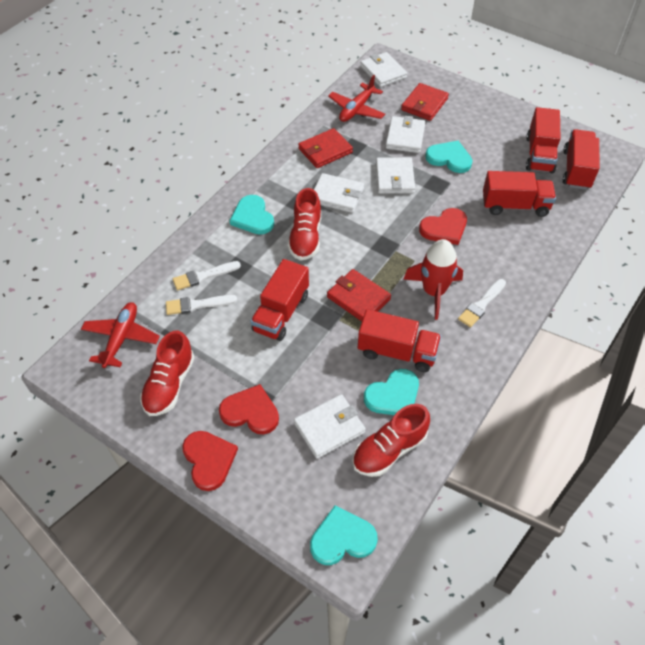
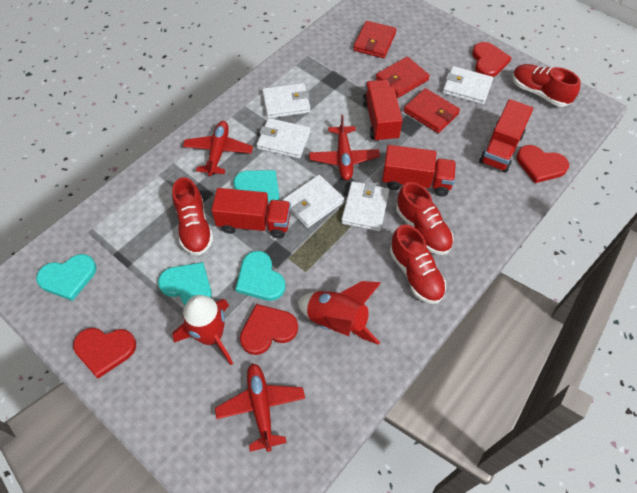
red heart: 3 -> 4
red plane: 2 -> 3
red rocket: 1 -> 2
red shoe: 3 -> 4
red truck: 5 -> 4
white brush: 3 -> 0

